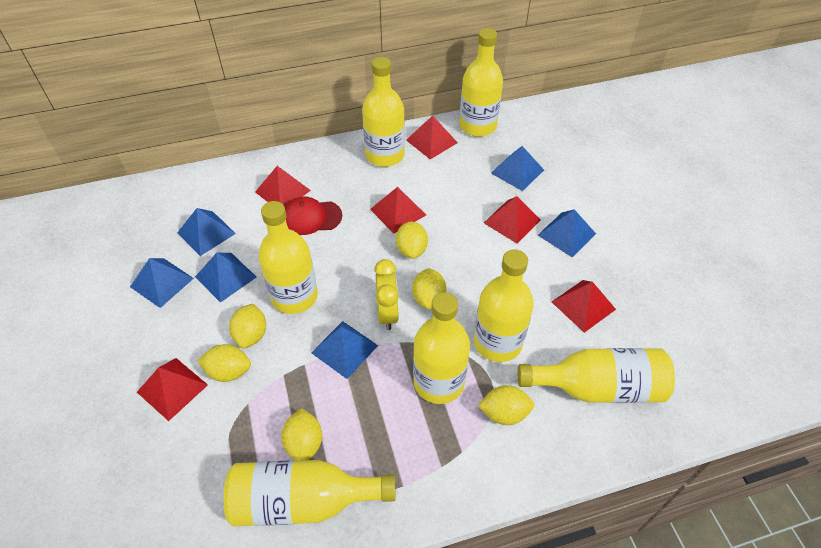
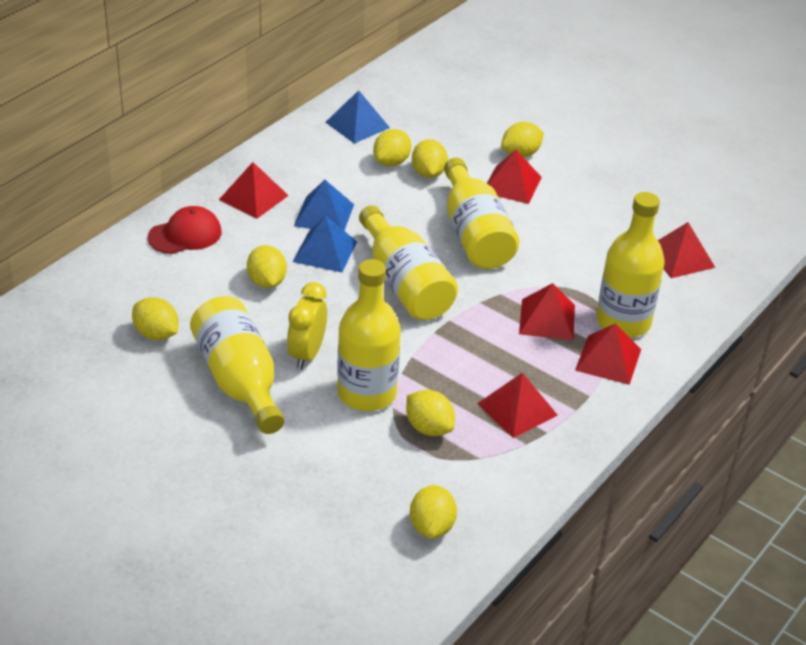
blue pyramid: 6 -> 3
yellow bottle: 7 -> 5
yellow lemon: 6 -> 7

